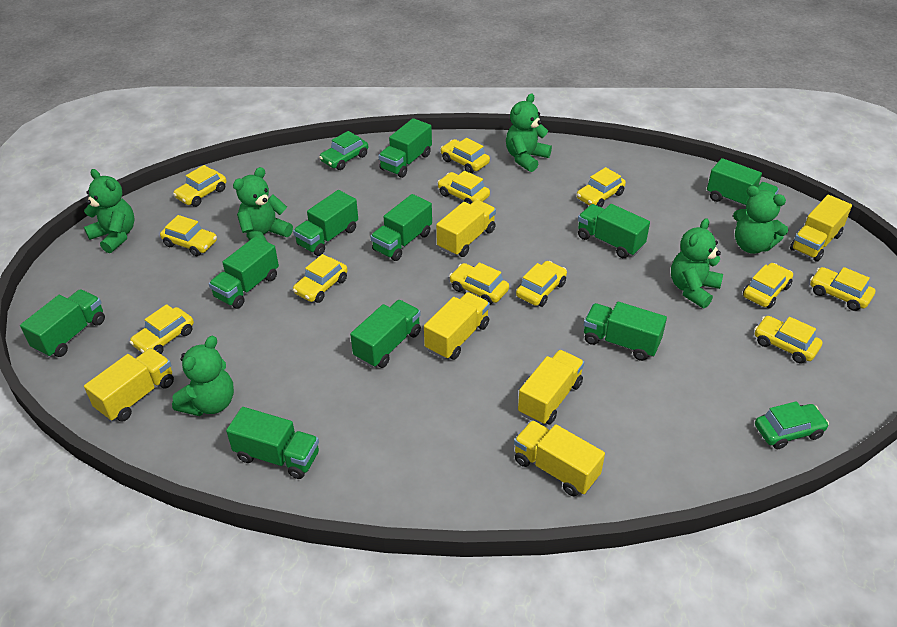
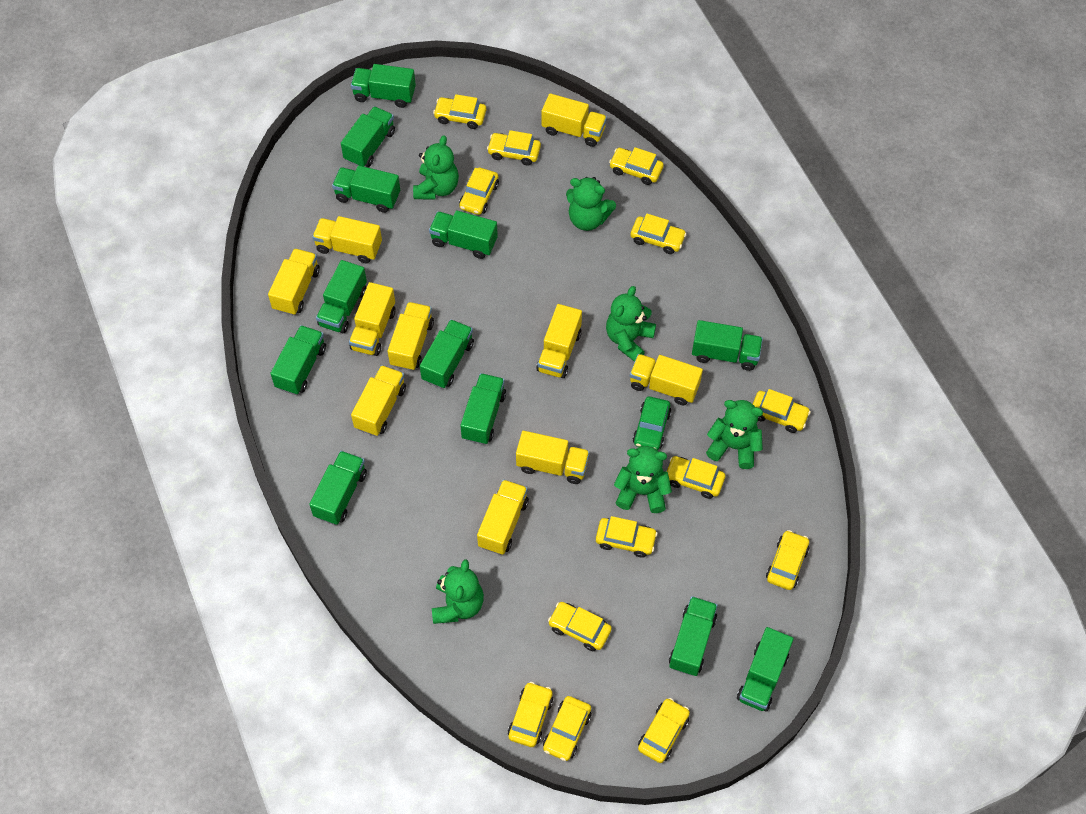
green car: 2 -> 1
green truck: 10 -> 12
yellow car: 12 -> 13
yellow truck: 6 -> 10

